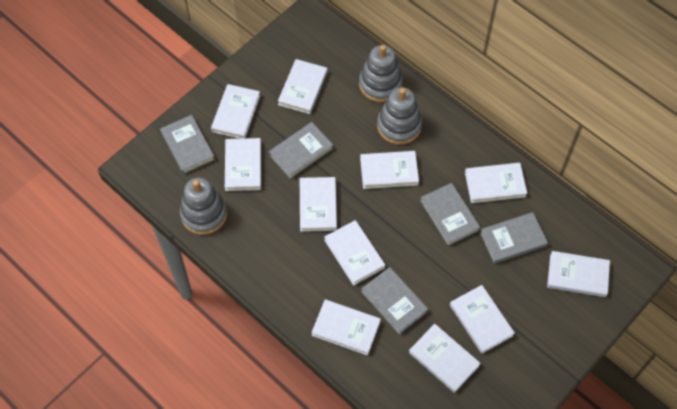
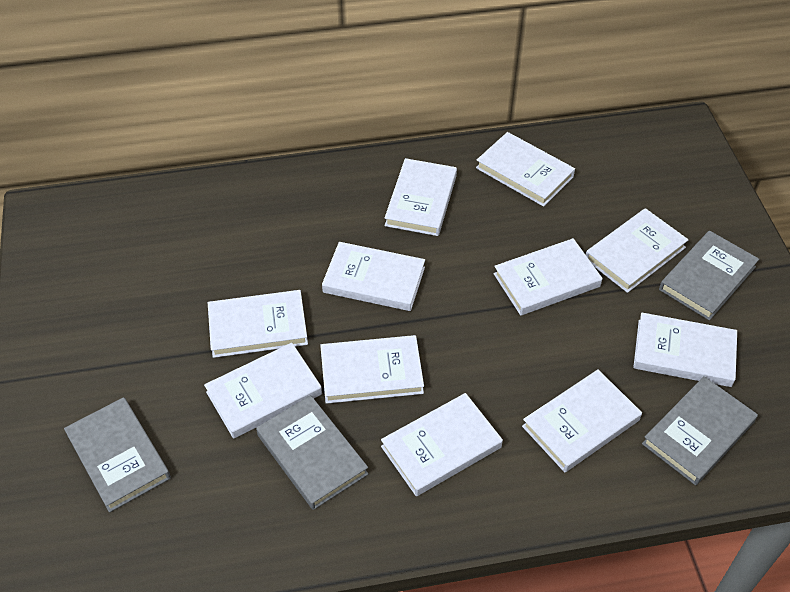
grey book: 5 -> 4
grey stacking toy: 3 -> 0

